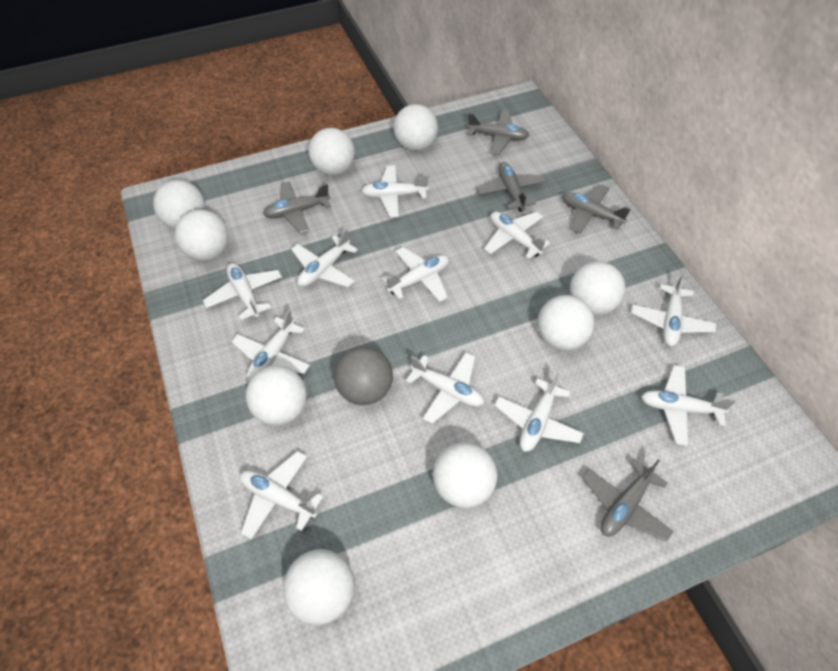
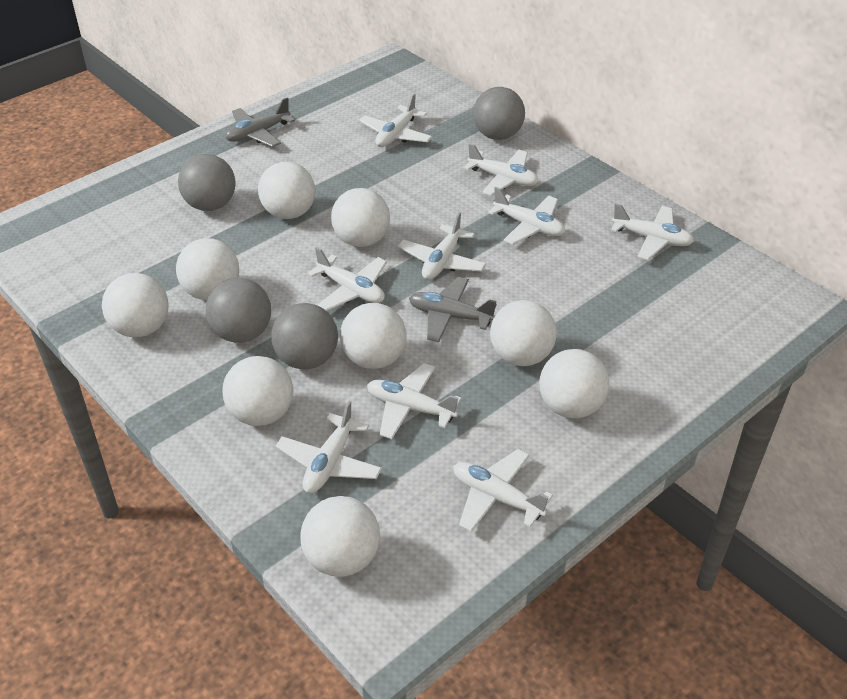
grey ball: 1 -> 4
grey plane: 5 -> 2
white plane: 11 -> 9

